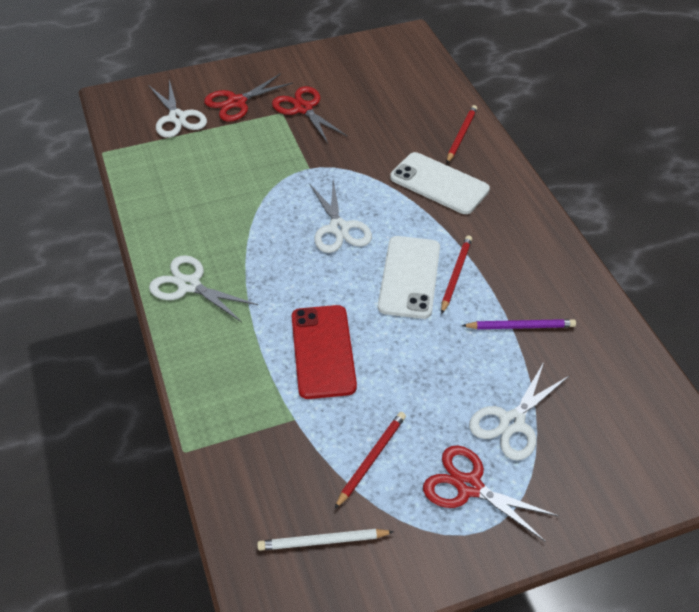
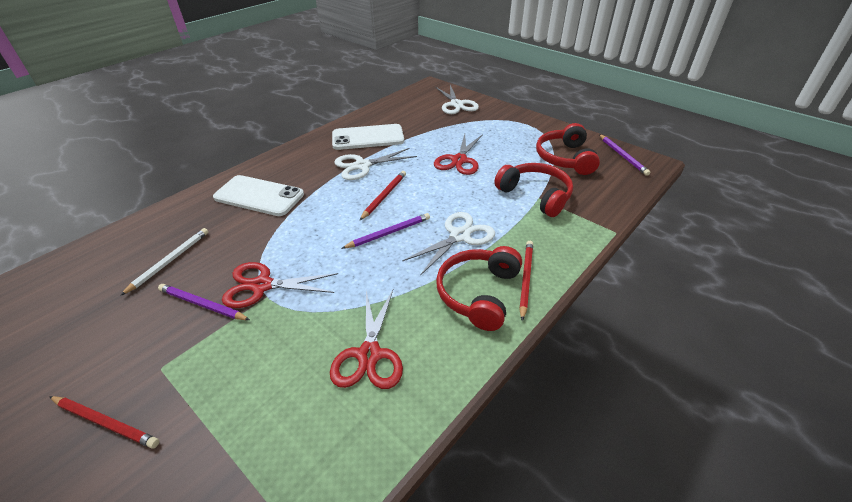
purple pencil: 1 -> 3
red headphones: 0 -> 3
red phone: 1 -> 0
white scissors: 4 -> 3

